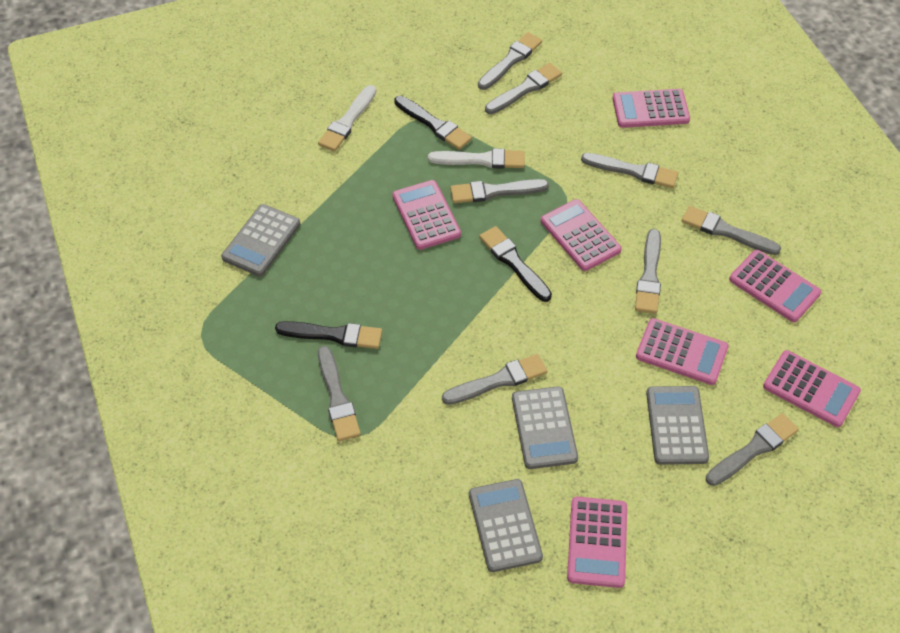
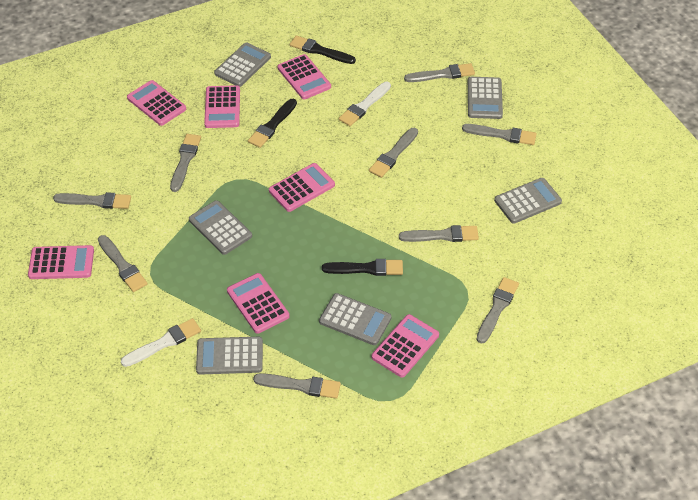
grey calculator: 4 -> 6

